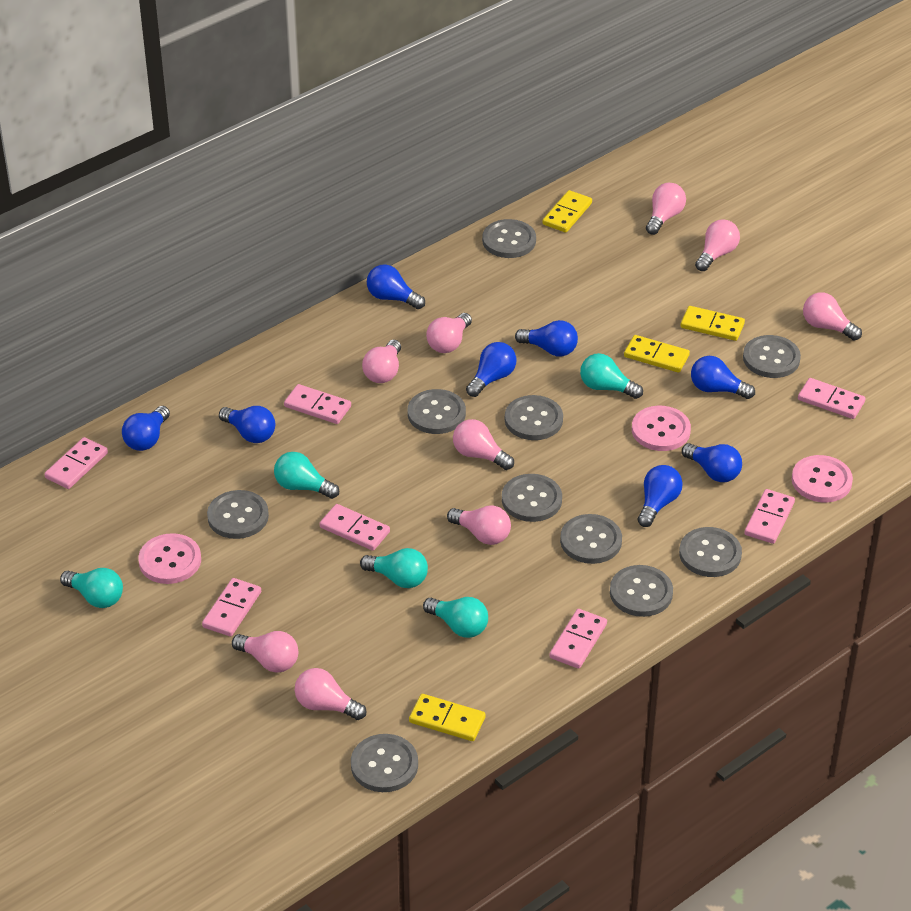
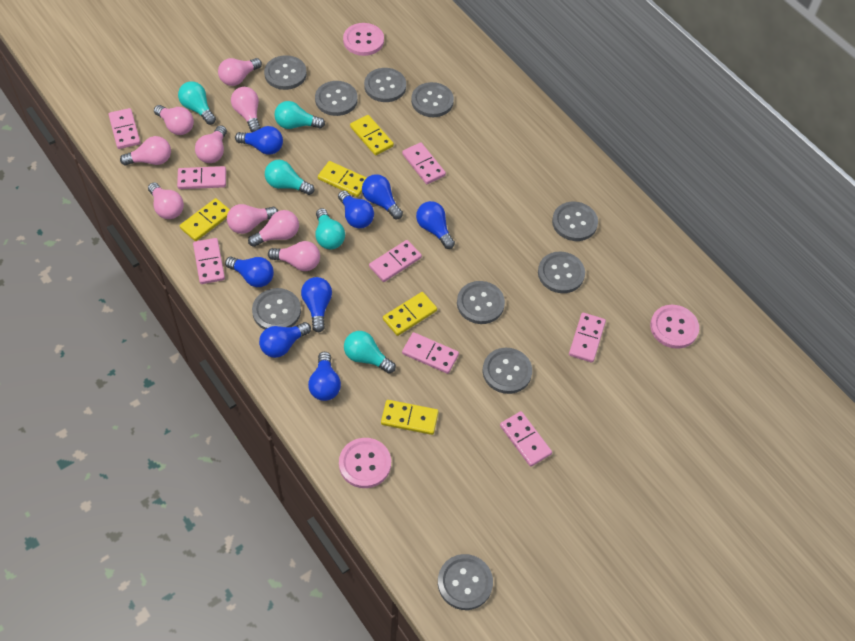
pink domino: 7 -> 8
yellow domino: 4 -> 5

